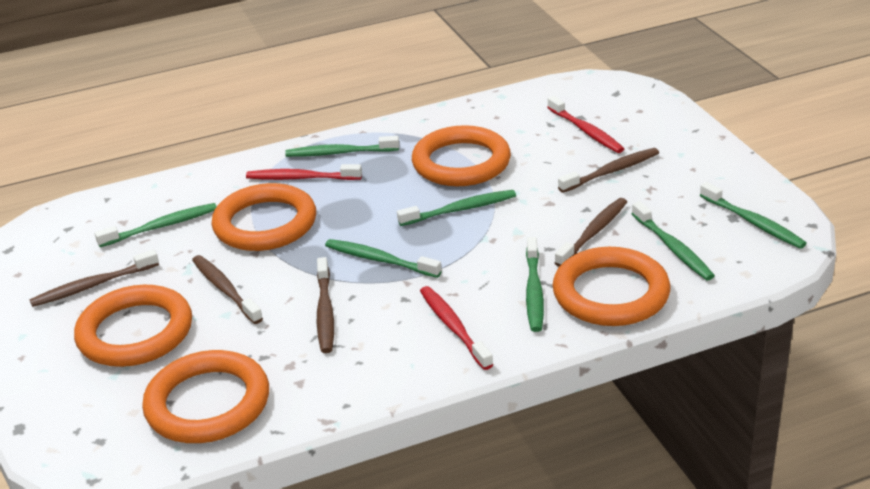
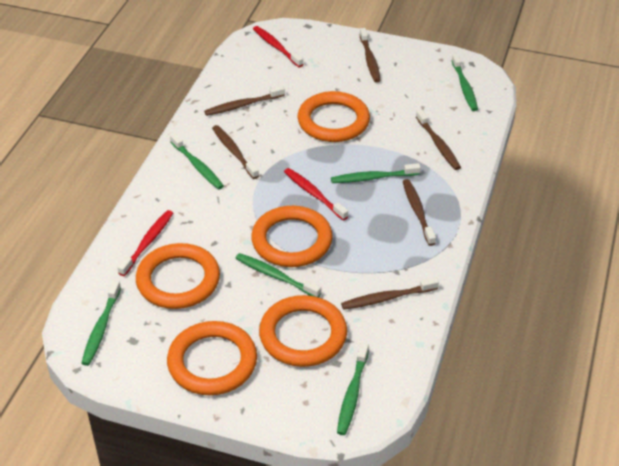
brown toothbrush: 5 -> 6
green toothbrush: 7 -> 6

